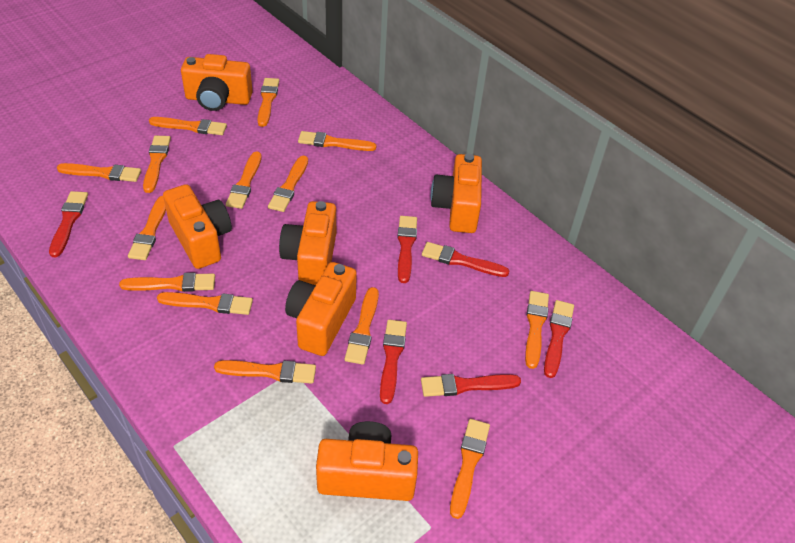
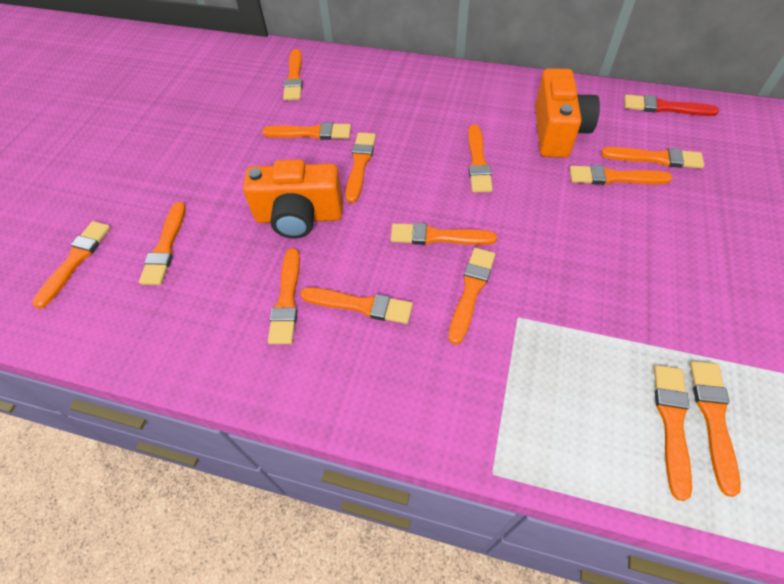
orange camera: 6 -> 2
red brush: 6 -> 1

